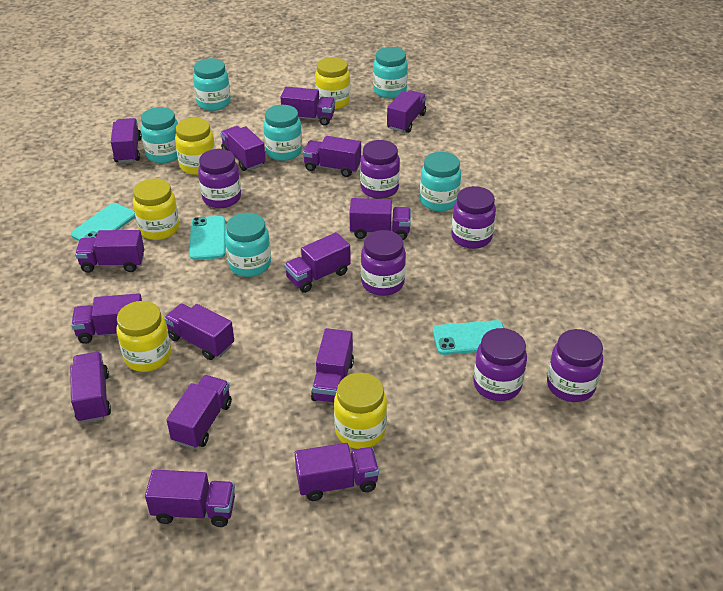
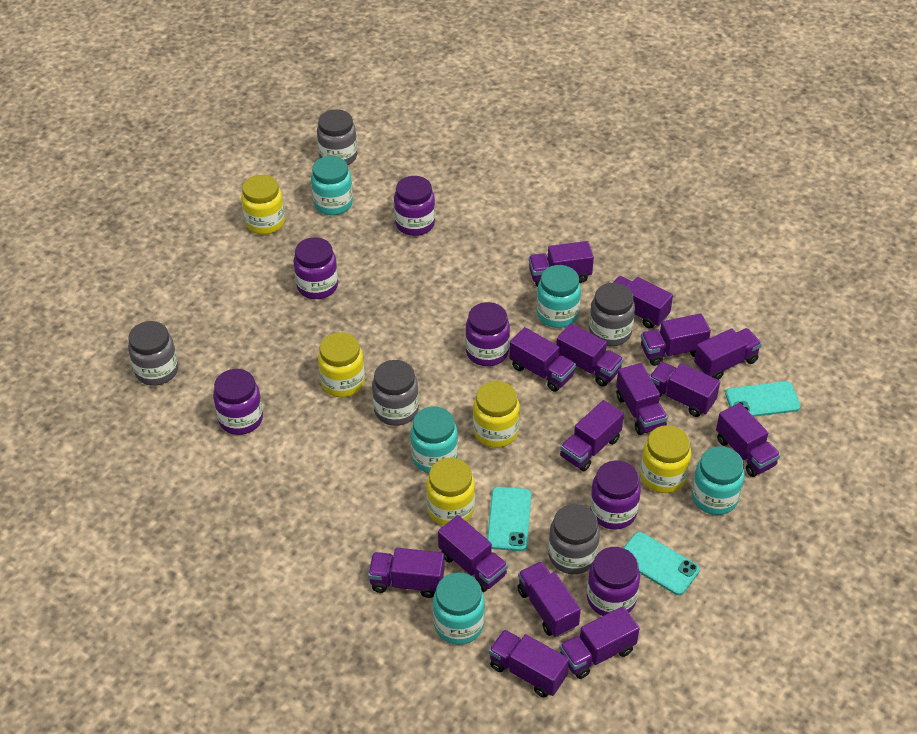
grey jar: 0 -> 5
turquoise jar: 6 -> 5

